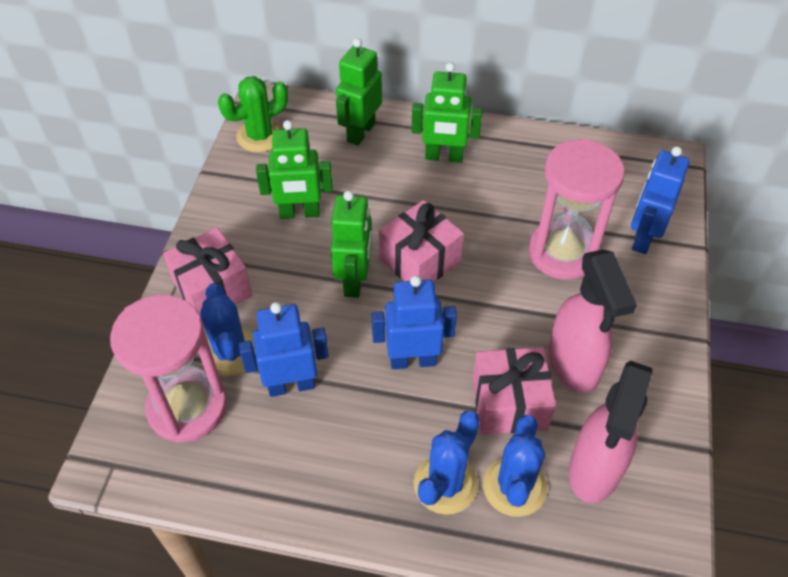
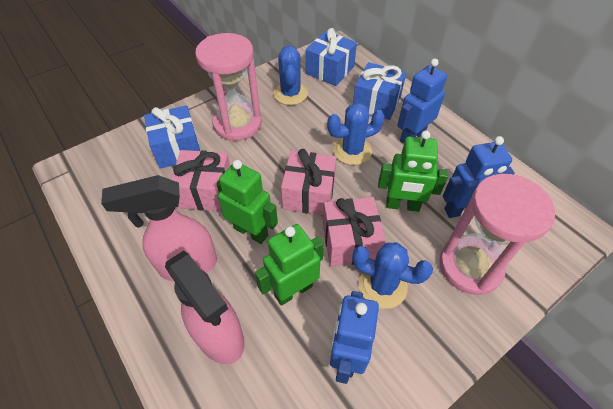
blue gift: 0 -> 3
green cactus: 1 -> 0
green robot: 4 -> 3

